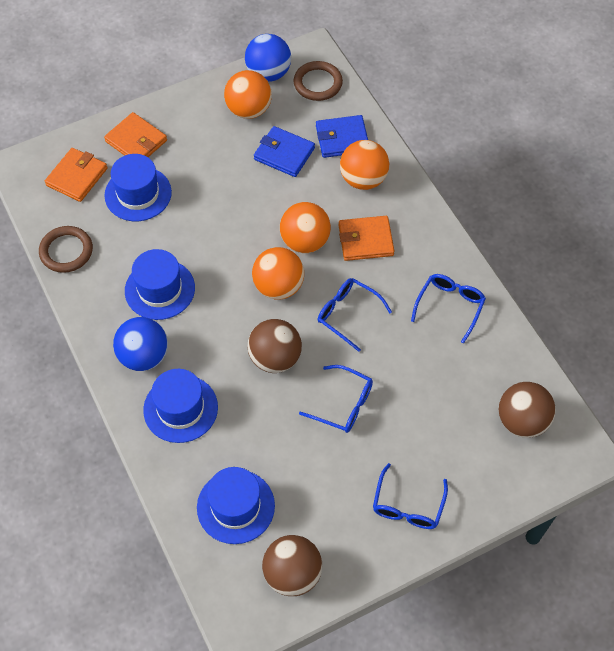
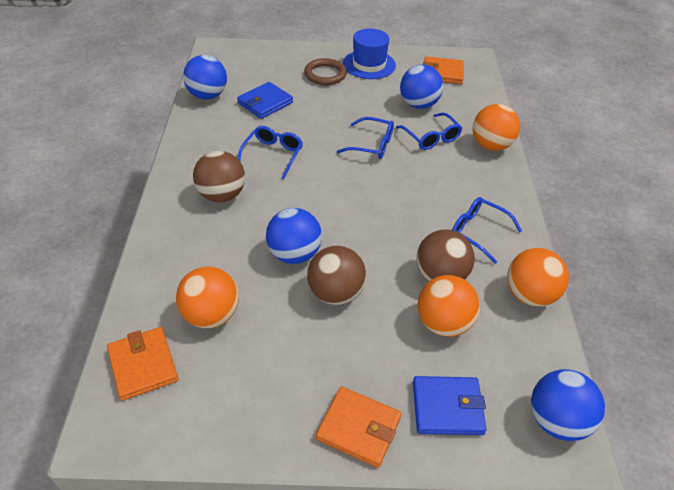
blue ball: 2 -> 4
blue hat: 4 -> 1
brown ring: 2 -> 1

